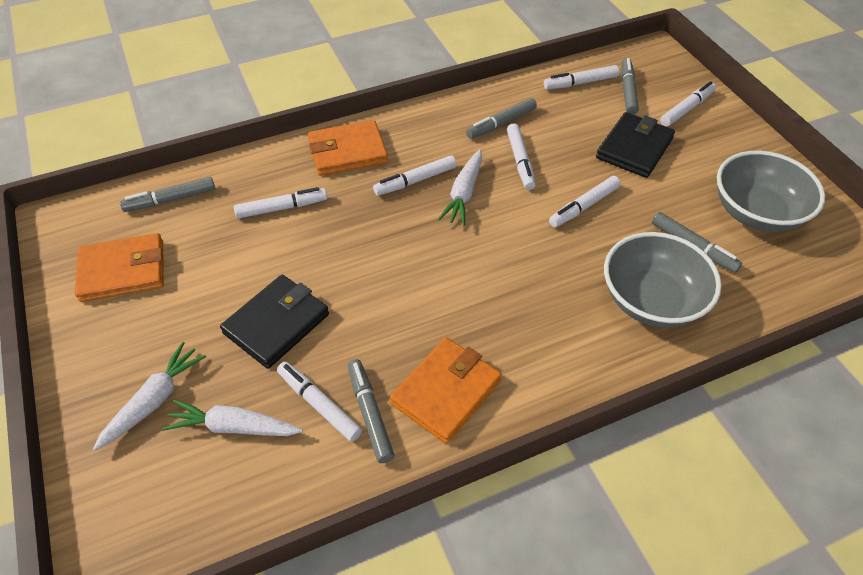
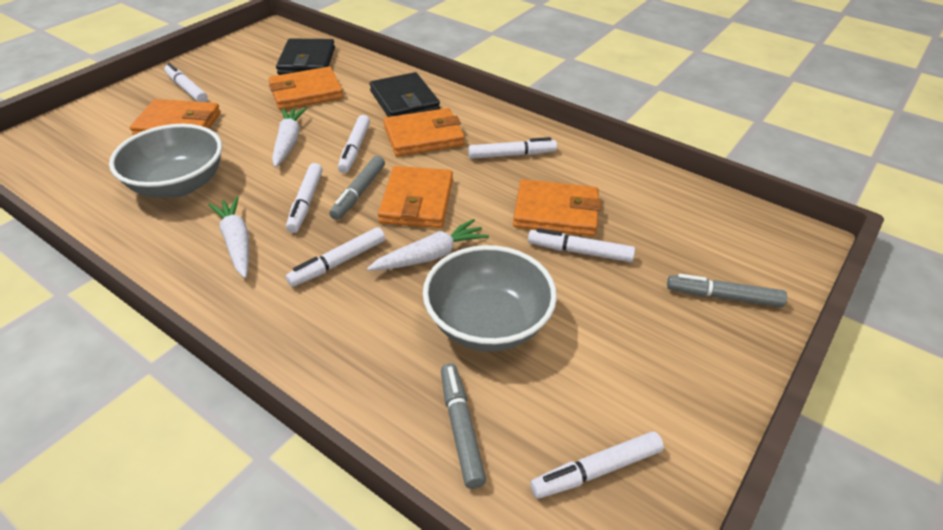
grey marker: 5 -> 3
orange wallet: 3 -> 5

